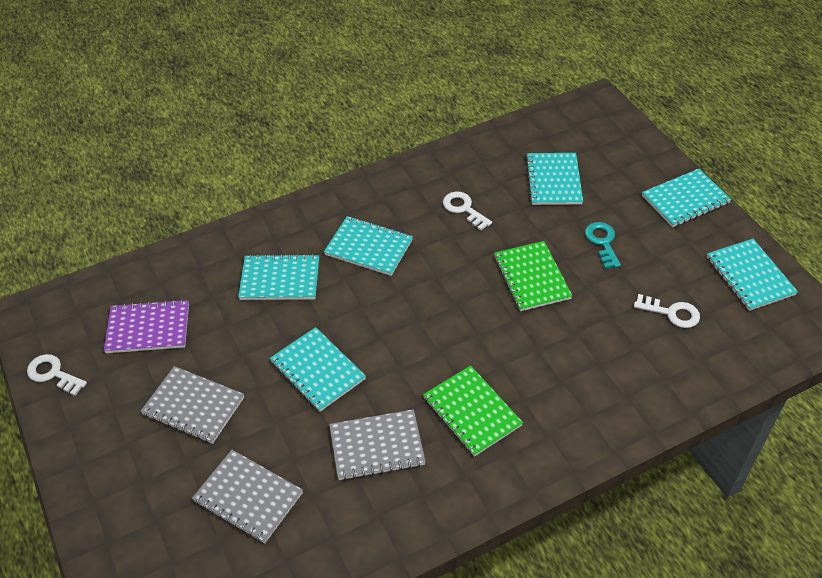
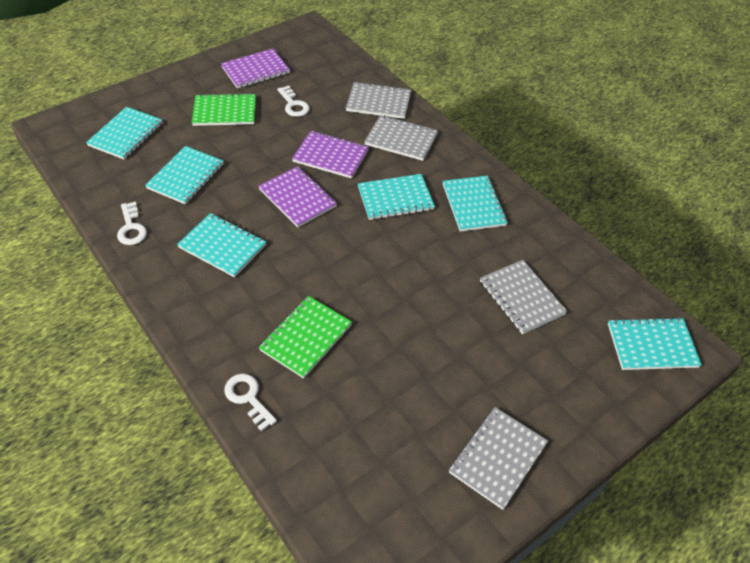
grey notebook: 3 -> 4
purple notebook: 1 -> 3
turquoise key: 1 -> 0

